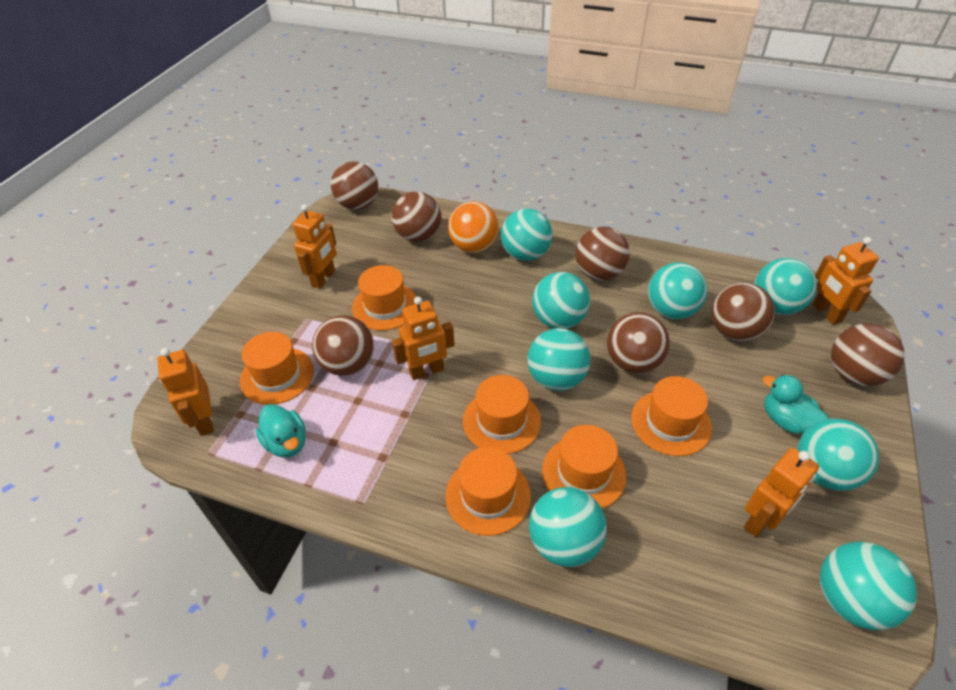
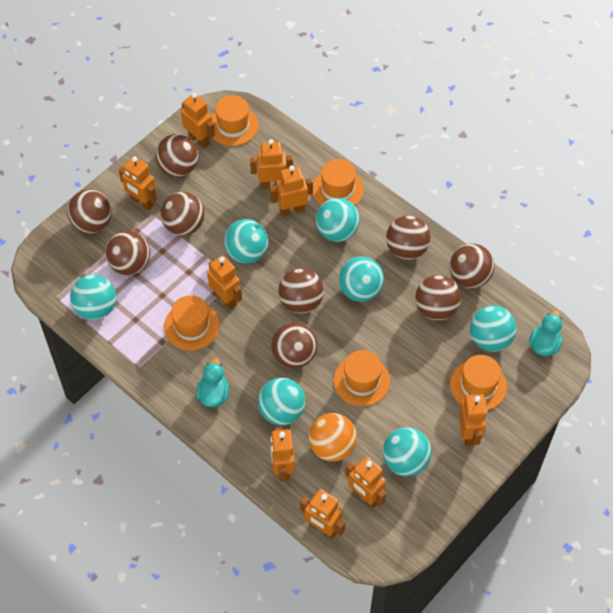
brown ball: 7 -> 9
orange hat: 6 -> 5
orange robot: 5 -> 9
turquoise ball: 8 -> 7

